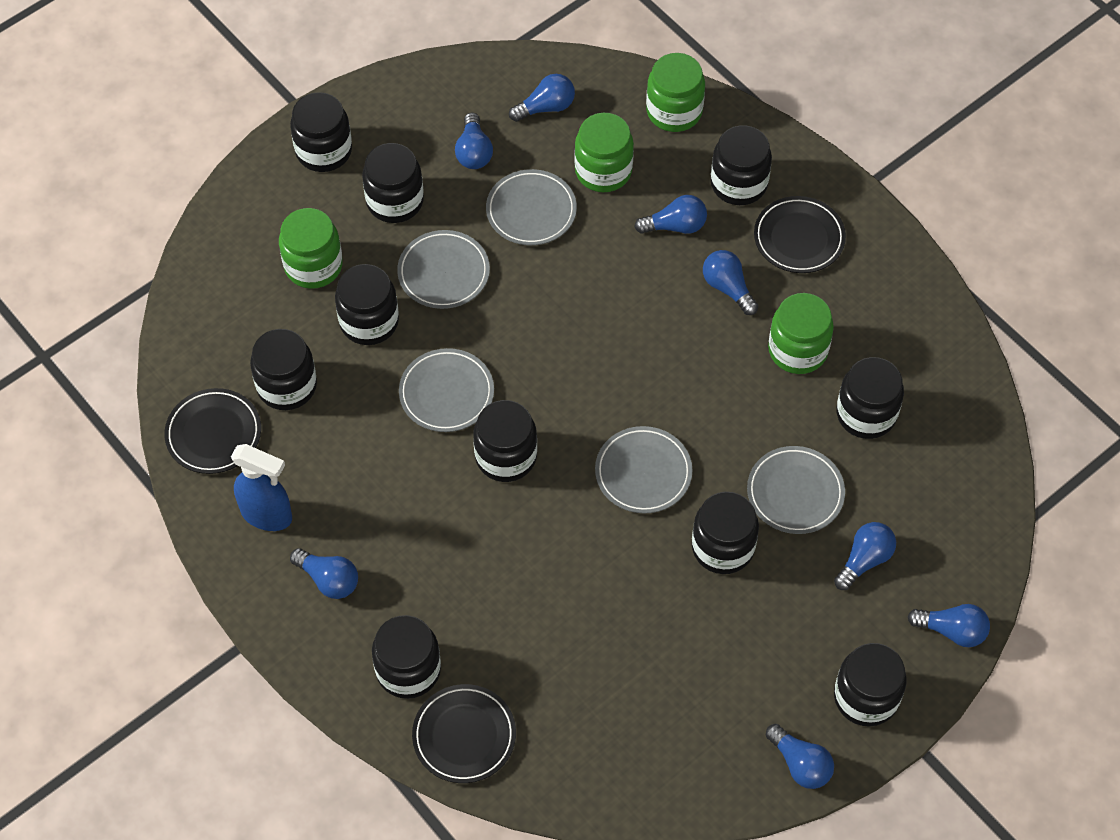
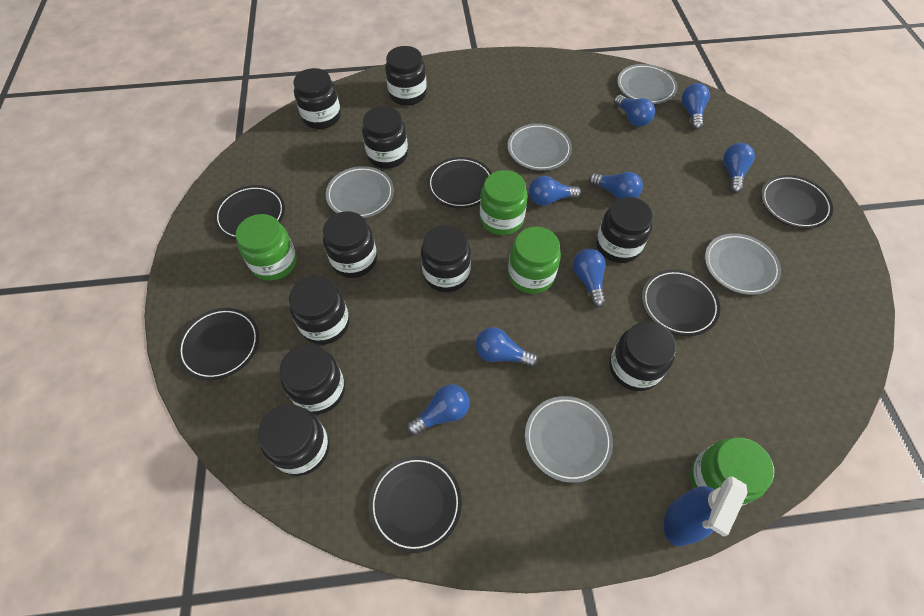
black plate: 3 -> 6

